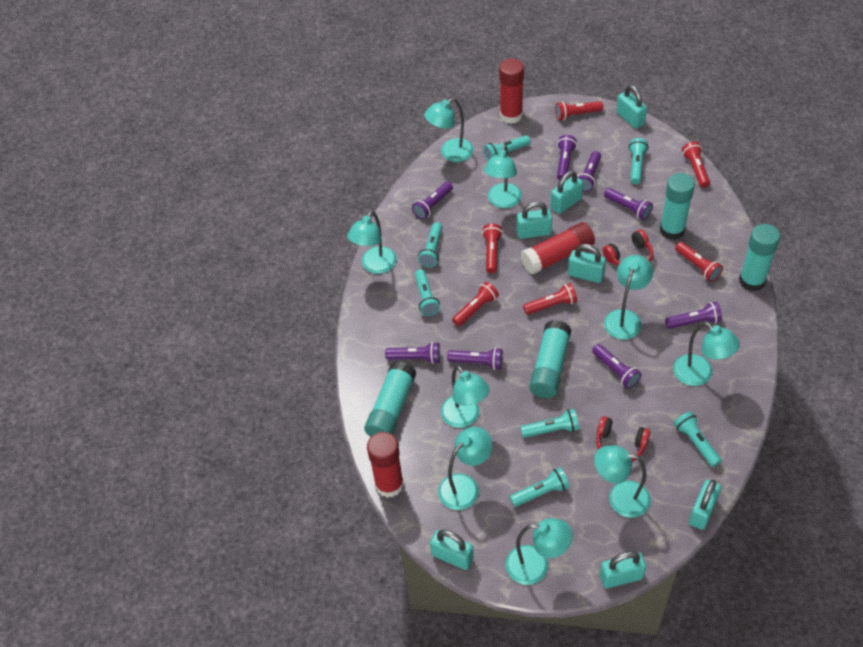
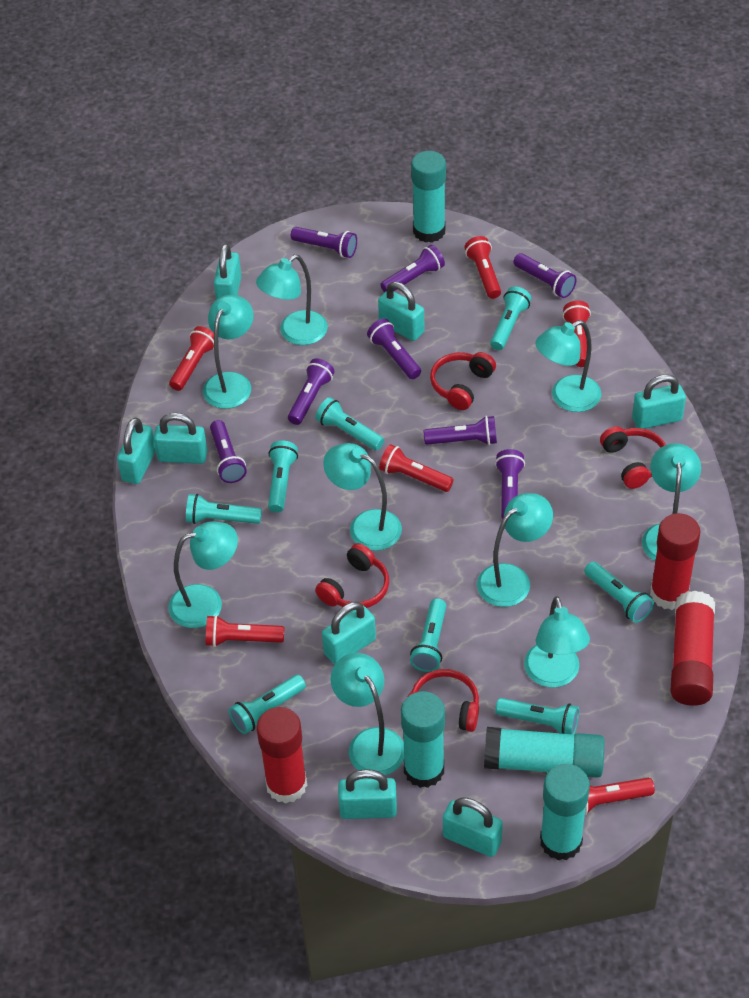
red headphones: 2 -> 4
turquoise flashlight: 7 -> 8
turquoise padlock: 7 -> 8

